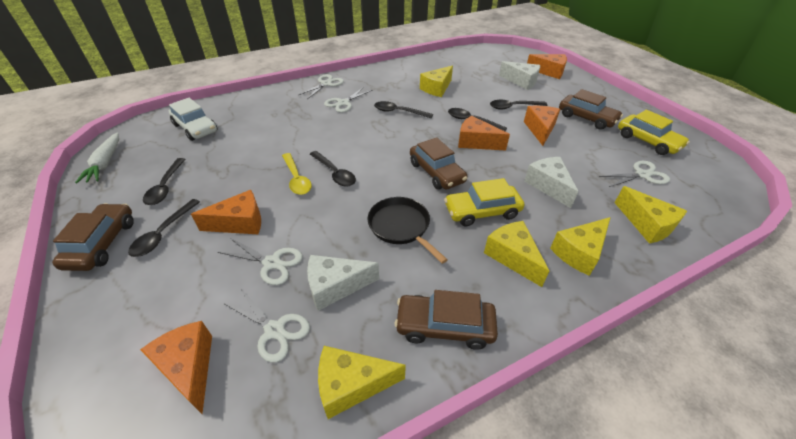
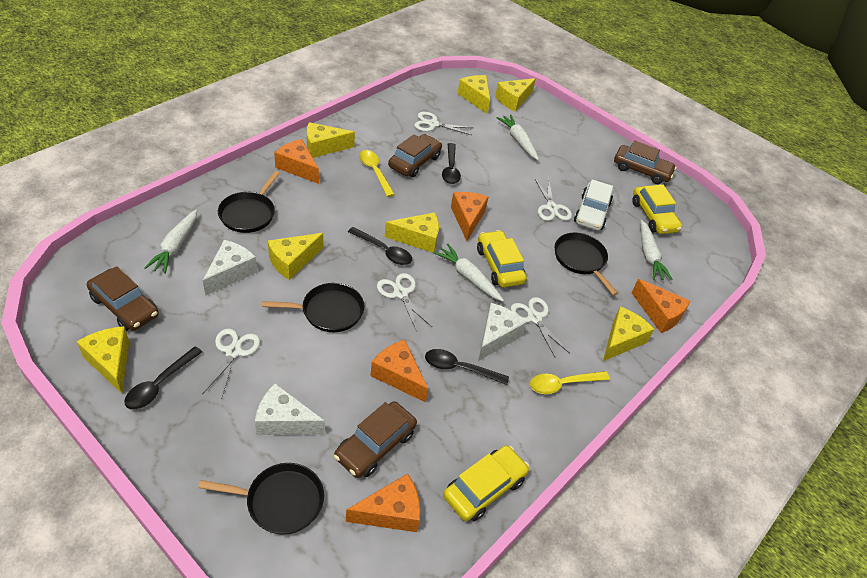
black pan: 1 -> 4
black spoon: 6 -> 4
white carrot: 1 -> 4
yellow car: 2 -> 3
yellow cheese: 5 -> 7
yellow spoon: 1 -> 2

